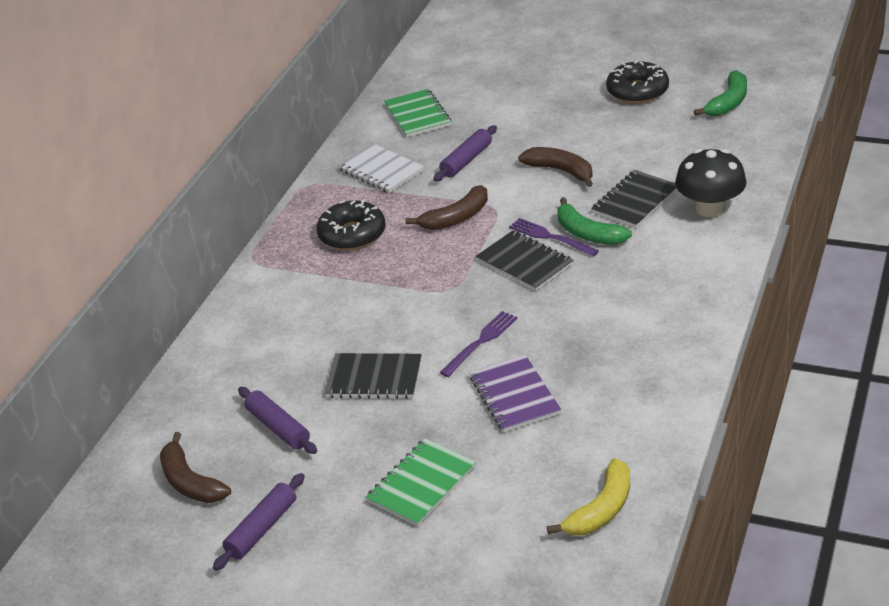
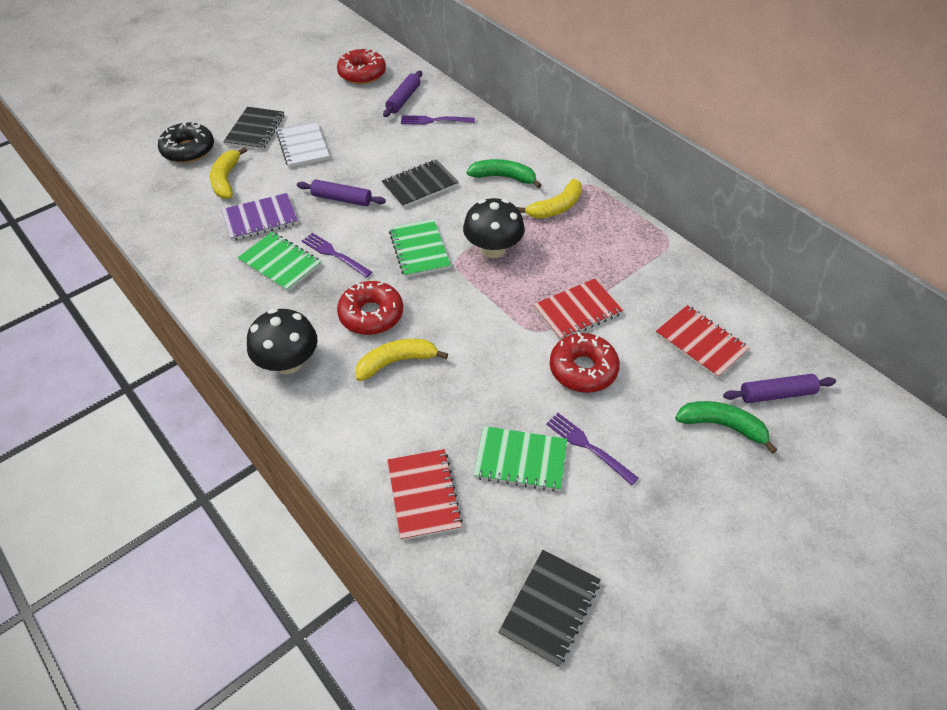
black donut: 2 -> 1
black mushroom: 1 -> 2
brown banana: 3 -> 0
green notebook: 2 -> 3
purple fork: 2 -> 3
red donut: 0 -> 3
red notebook: 0 -> 3
yellow banana: 1 -> 3

